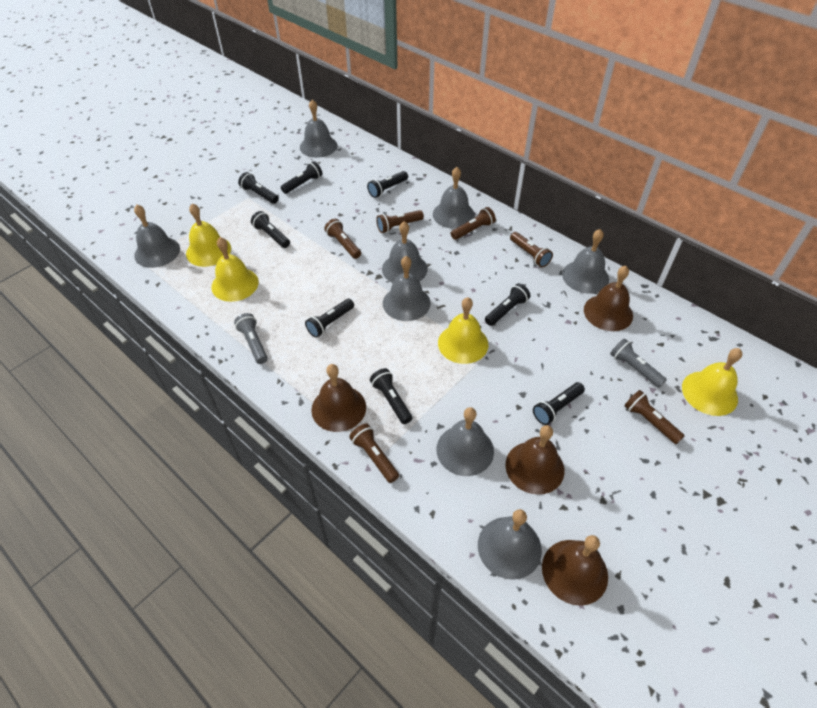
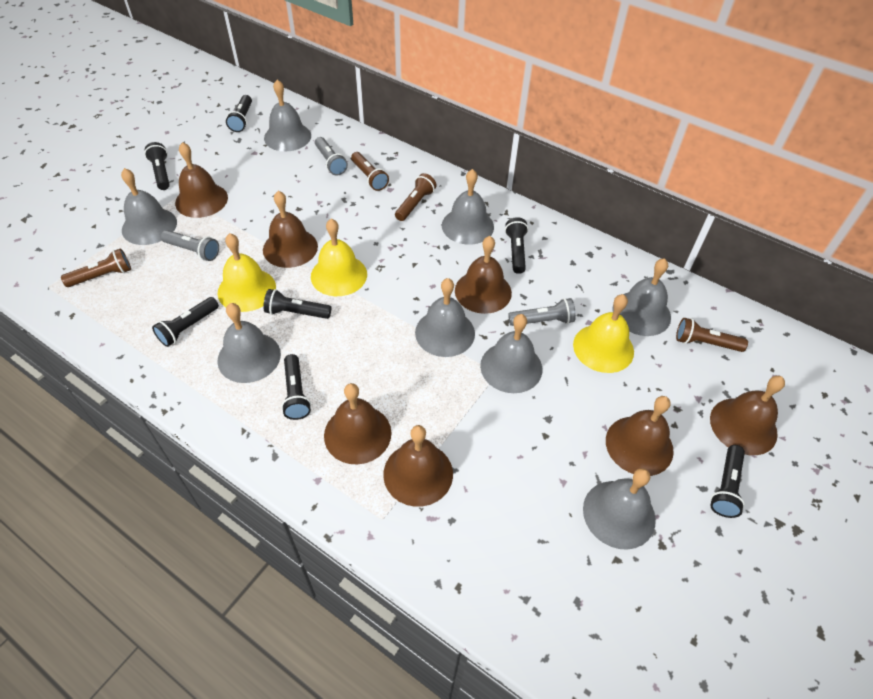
black flashlight: 8 -> 7
brown bell: 4 -> 7
brown flashlight: 6 -> 4
grey flashlight: 2 -> 3
yellow bell: 4 -> 3

